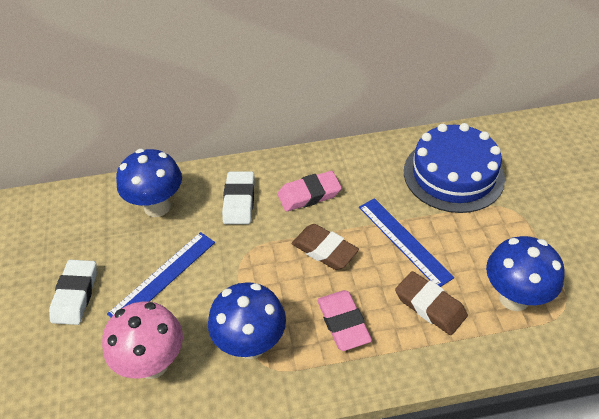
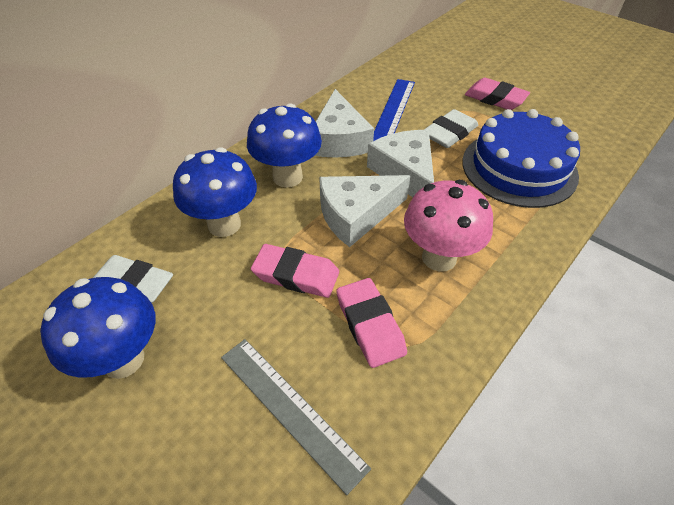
blue ruler: 2 -> 1
brown eraser: 2 -> 0
grey ruler: 0 -> 1
pink eraser: 2 -> 3
white cheese: 0 -> 3

